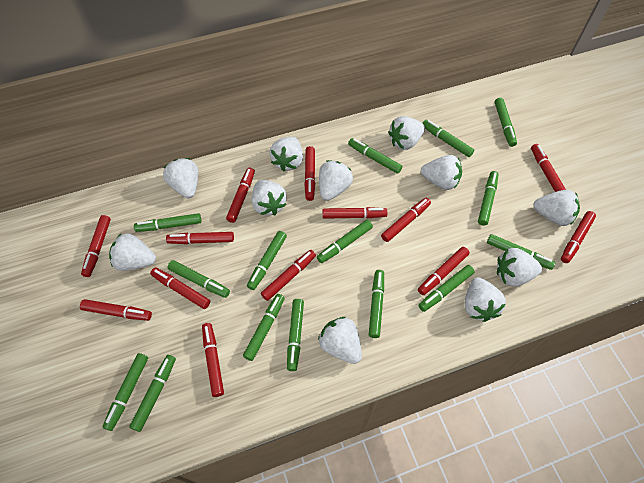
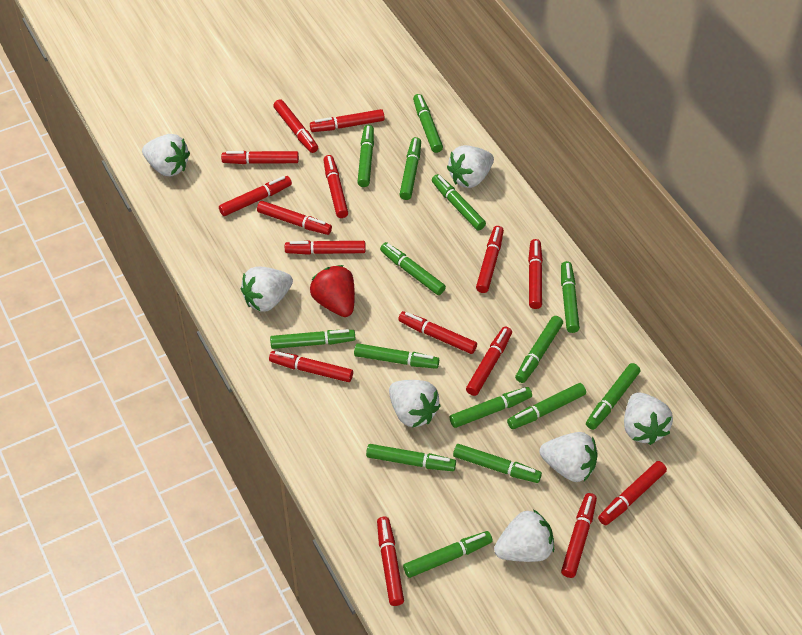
red marker: 13 -> 15
red strawberry: 0 -> 1
white strawberry: 11 -> 7

